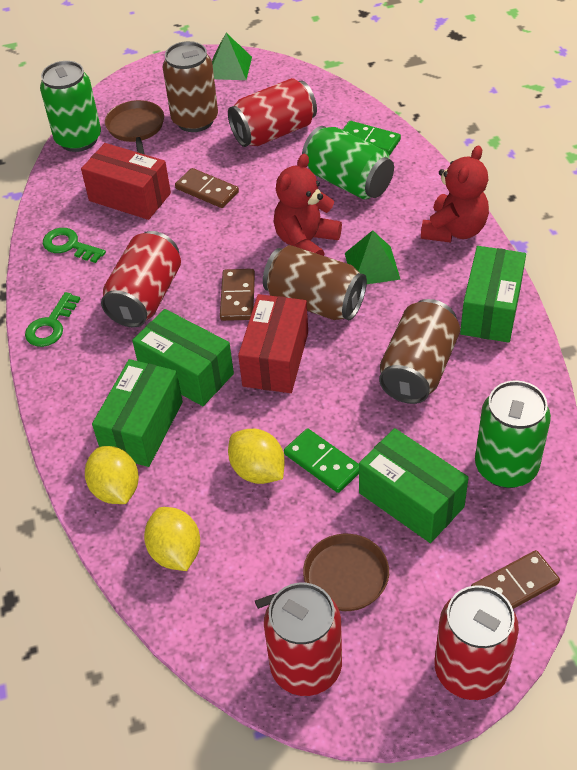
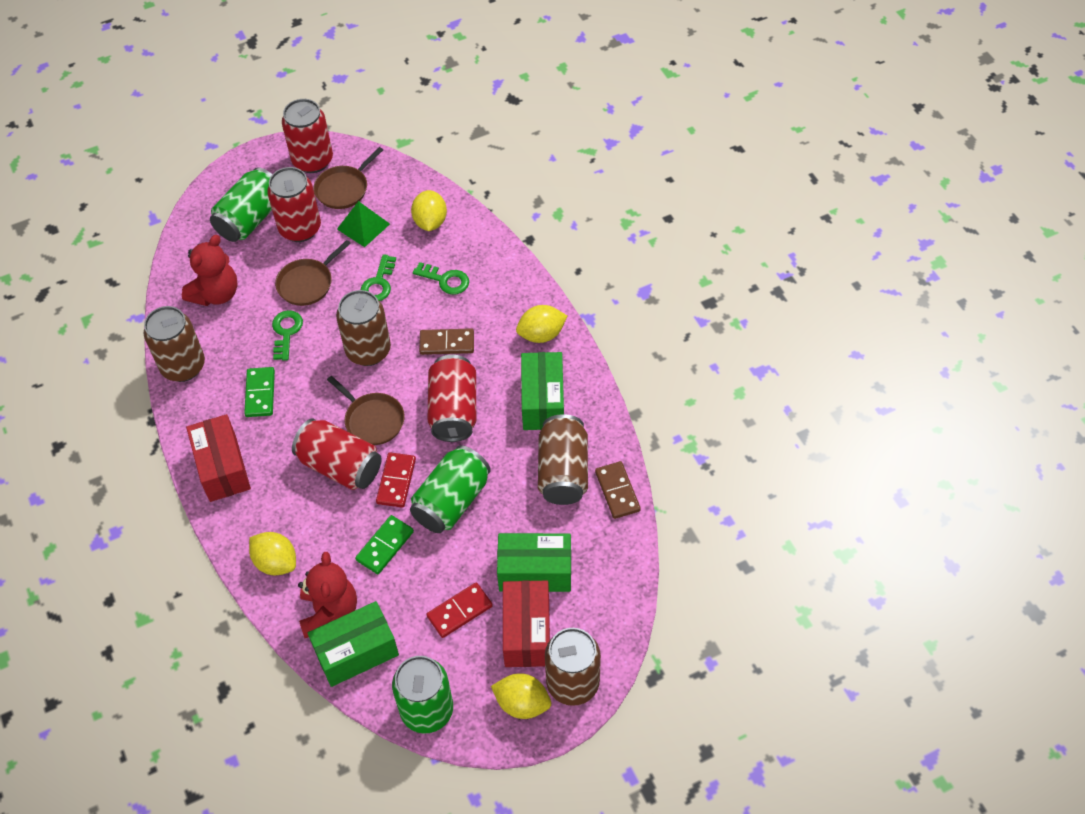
brown can: 3 -> 4
brown domino: 3 -> 2
brown pan: 2 -> 3
green box: 4 -> 3
green key: 2 -> 3
green pyramid: 2 -> 1
red domino: 0 -> 2
yellow lemon: 3 -> 4

